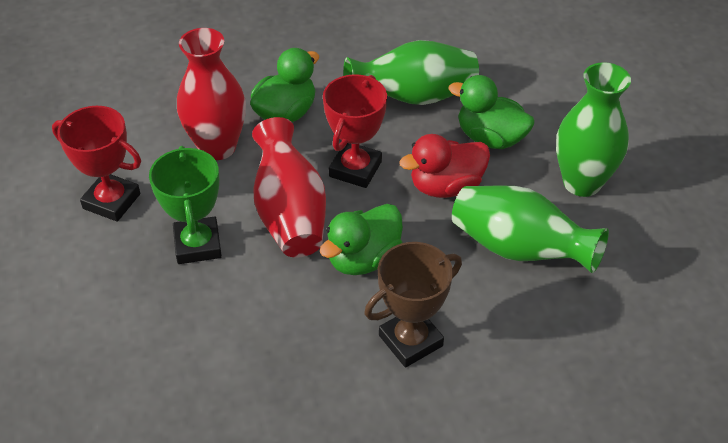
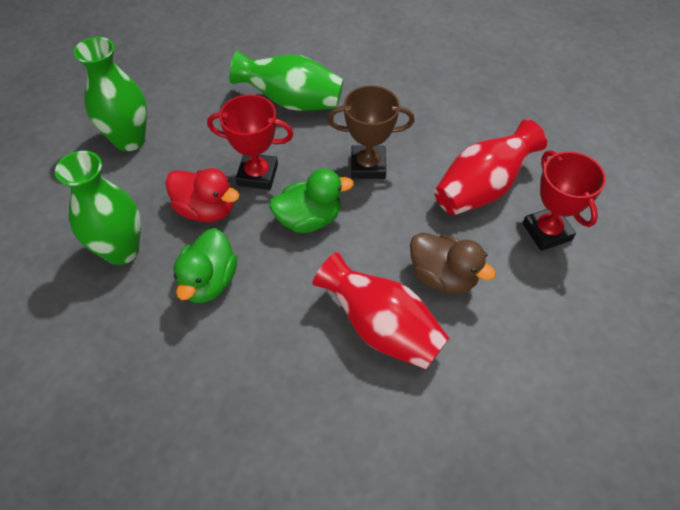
brown duck: 0 -> 1
green duck: 3 -> 2
green trophy: 1 -> 0

